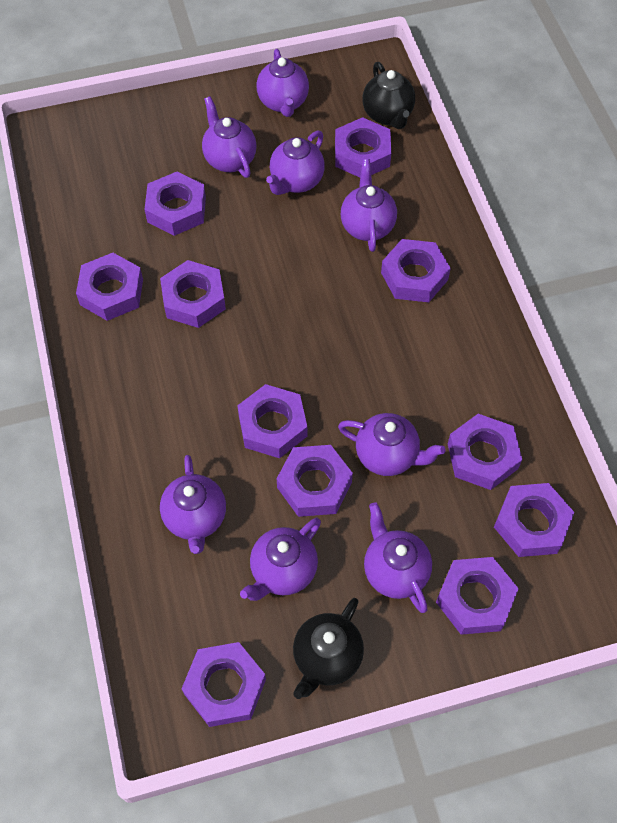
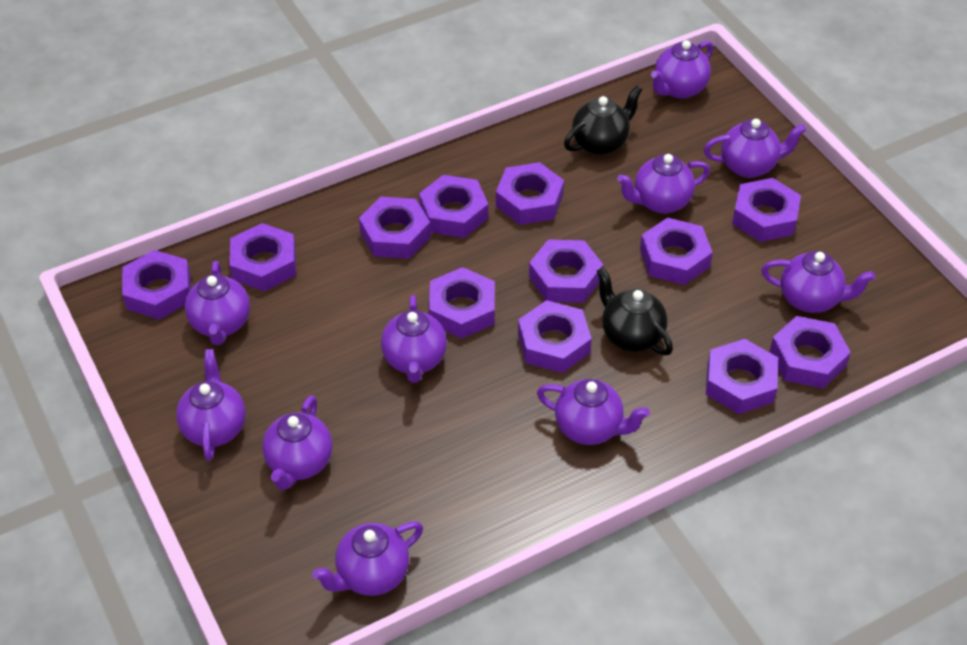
purple nut: 11 -> 12
purple teapot: 8 -> 10

